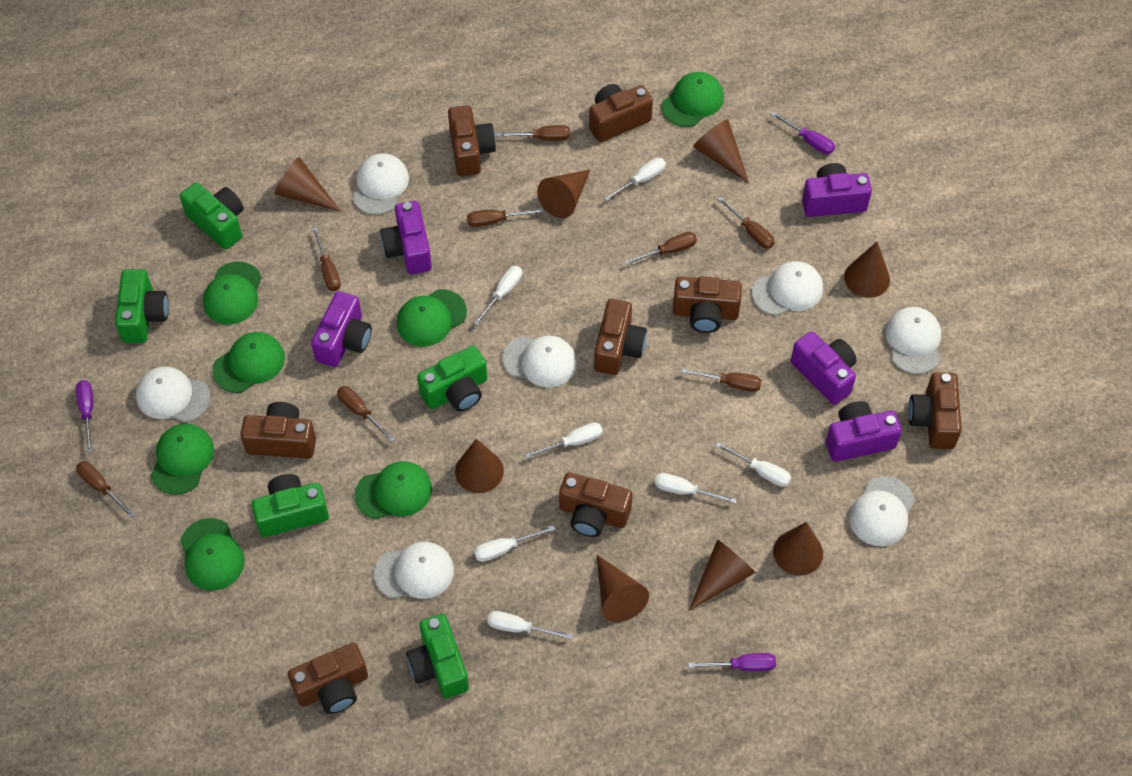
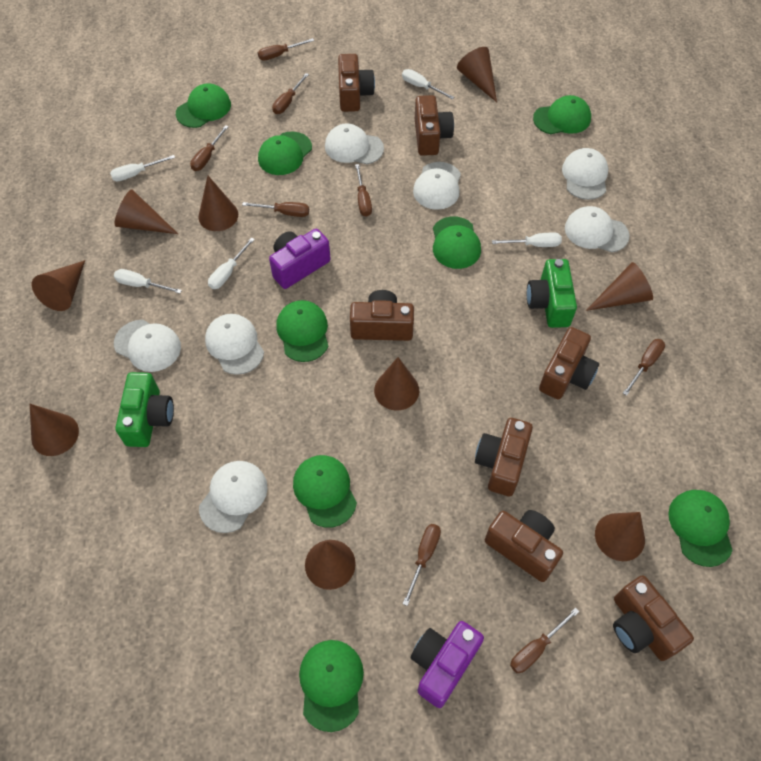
brown camera: 8 -> 7
brown cone: 8 -> 9
green camera: 5 -> 2
green cap: 7 -> 8
purple camera: 5 -> 2
purple screwdriver: 3 -> 0
white screwdriver: 7 -> 5

